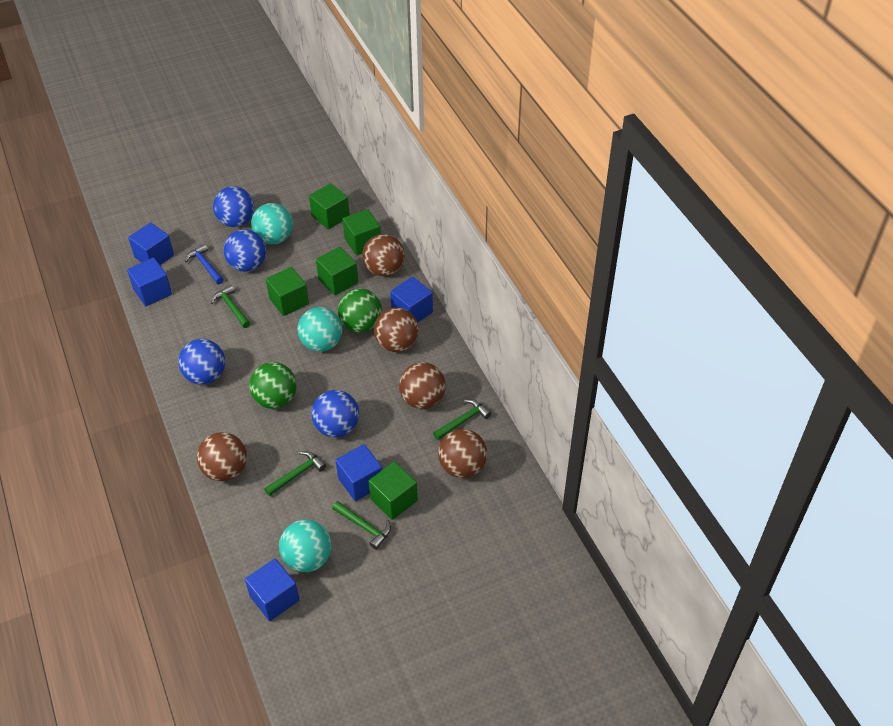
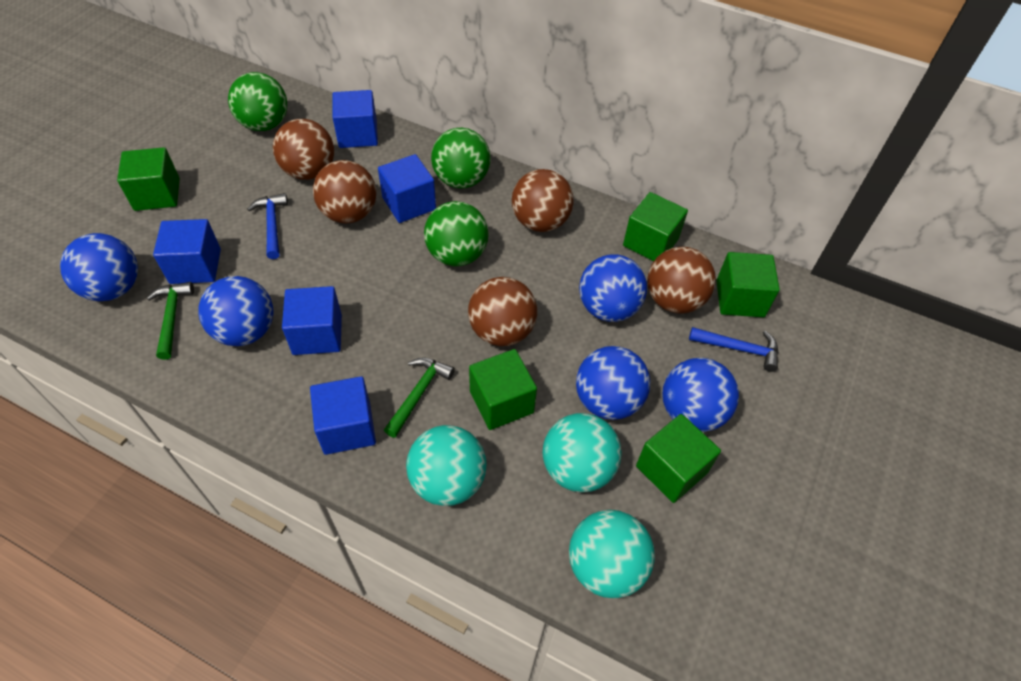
blue ball: 4 -> 5
blue hammer: 1 -> 2
green ball: 2 -> 3
green hammer: 4 -> 2

